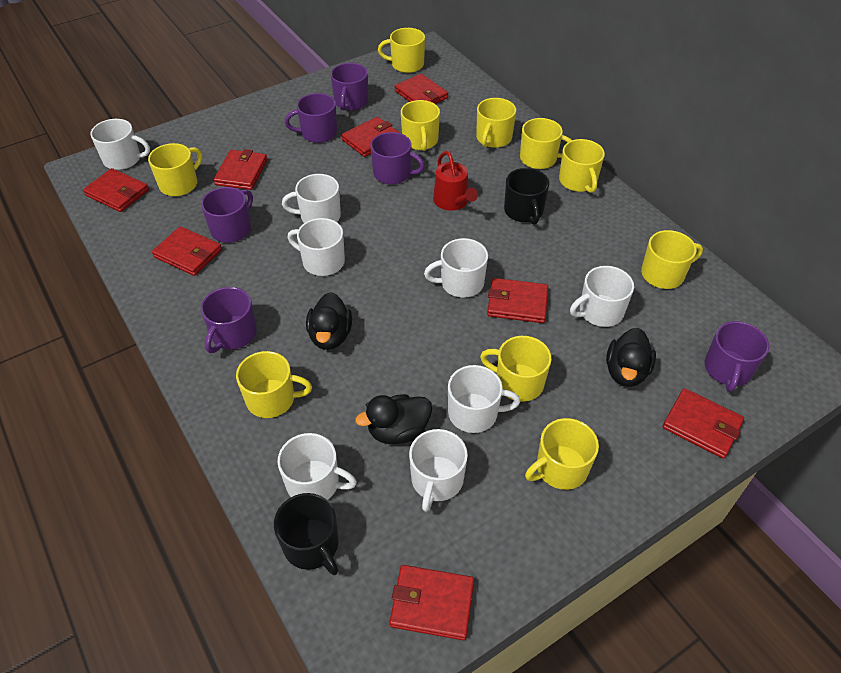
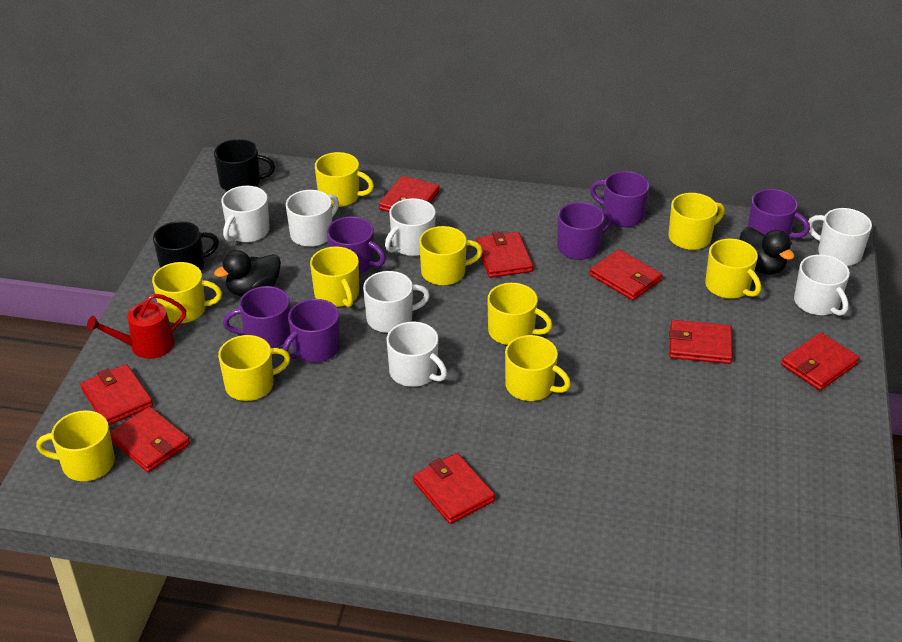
black duck: 3 -> 2
white mug: 8 -> 7

